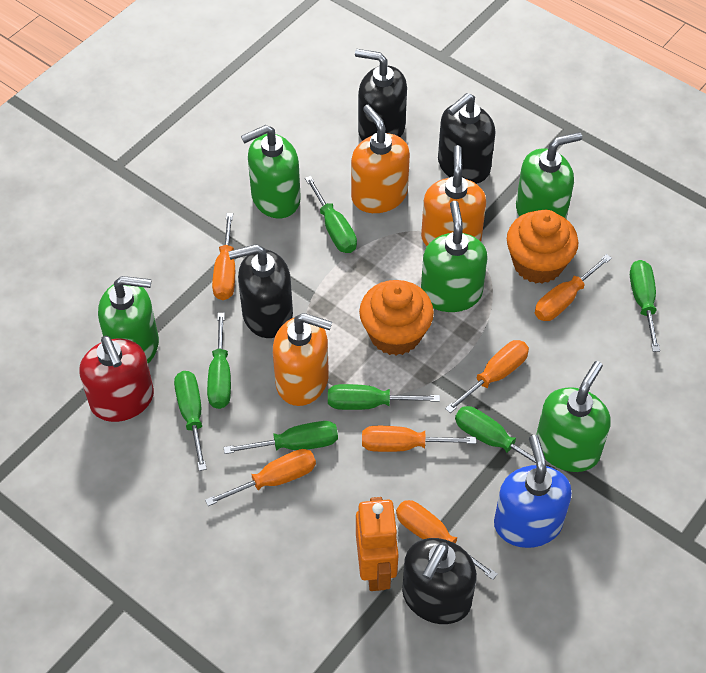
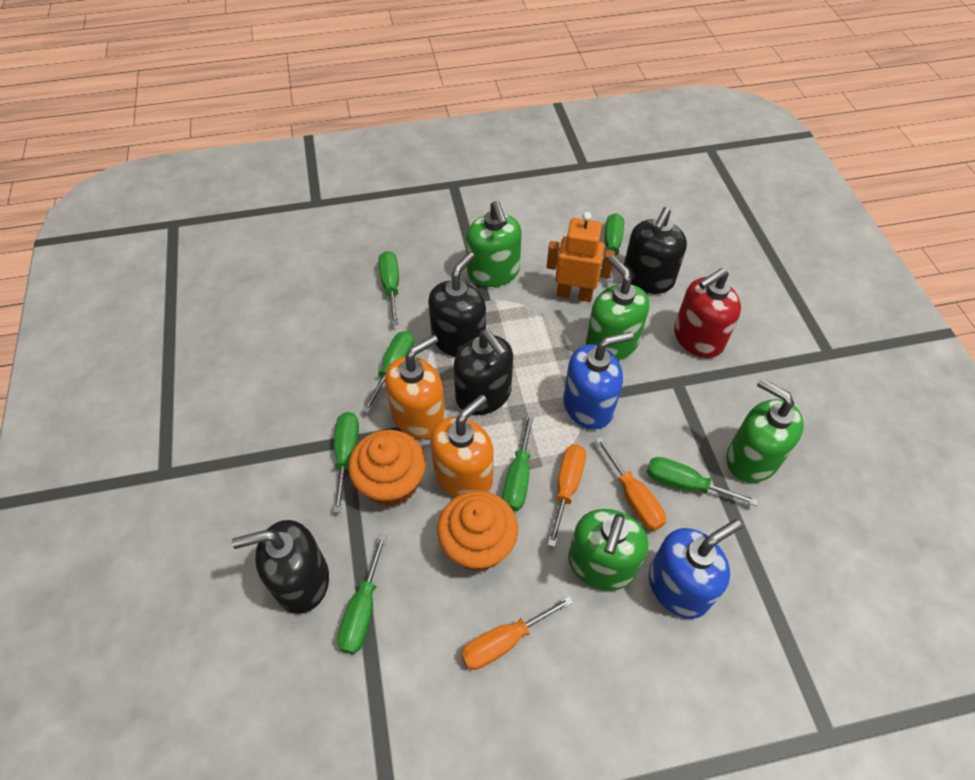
blue soap dispenser: 1 -> 2
green soap dispenser: 5 -> 4
orange screwdriver: 6 -> 3
orange soap dispenser: 3 -> 2

